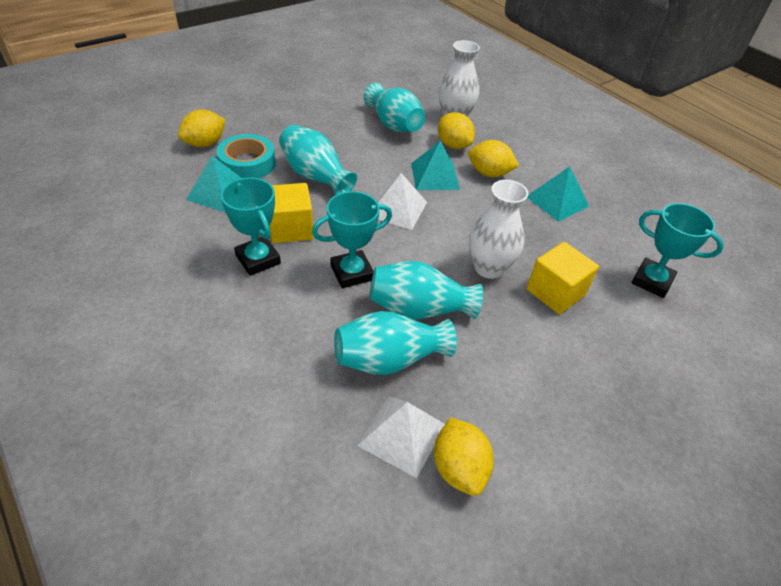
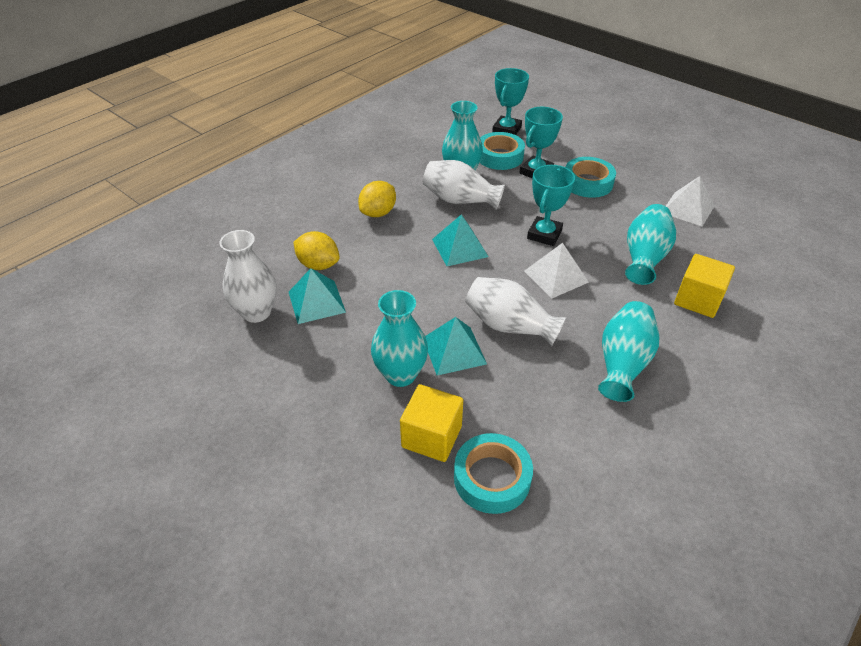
turquoise tape: 1 -> 3
white vase: 2 -> 3
yellow lemon: 4 -> 2

